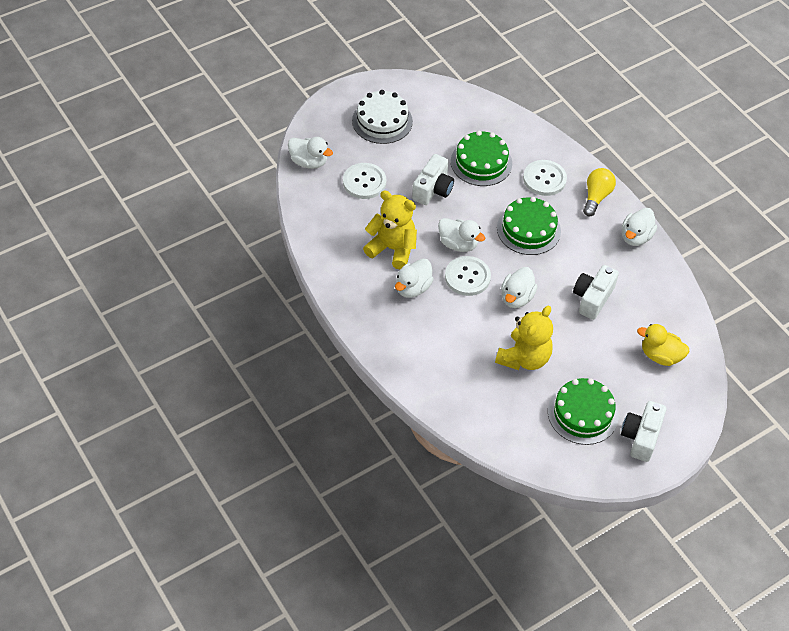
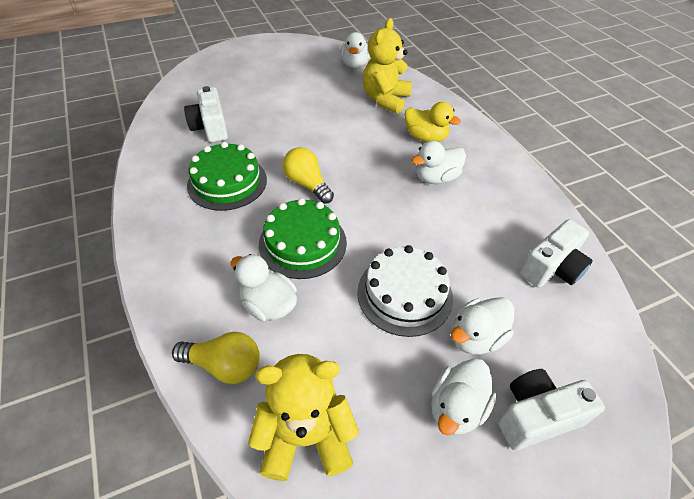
green cake: 3 -> 2
white button: 3 -> 0
yellow light bulb: 1 -> 2

